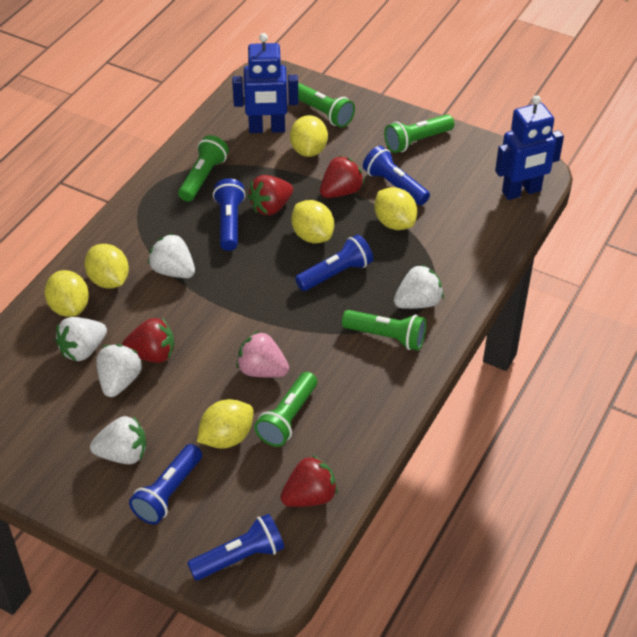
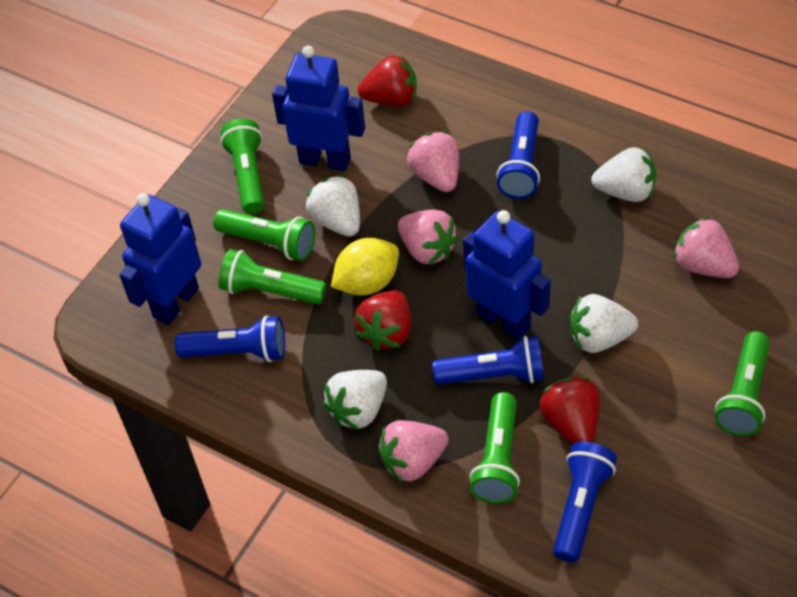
blue flashlight: 5 -> 4
blue robot: 2 -> 3
pink strawberry: 1 -> 4
red strawberry: 4 -> 3
white strawberry: 5 -> 4
yellow lemon: 6 -> 1

